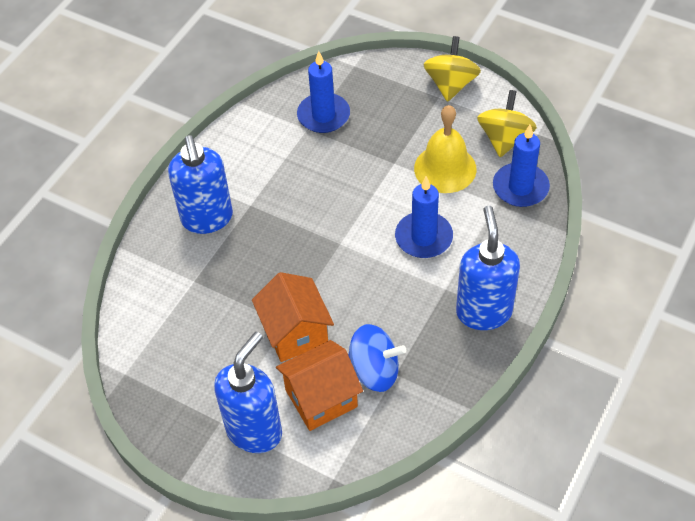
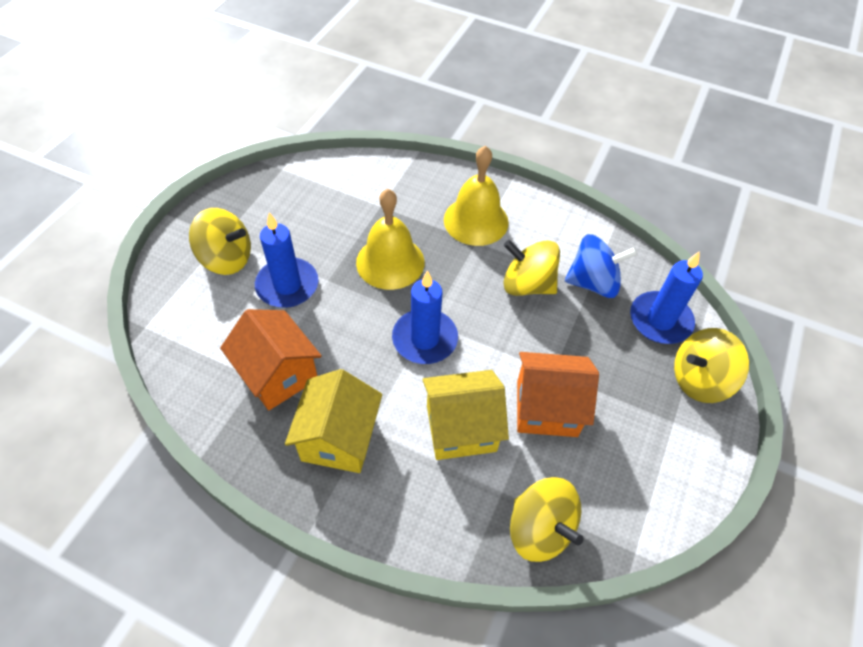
blue soap dispenser: 3 -> 0
yellow bell: 1 -> 2
yellow house: 0 -> 2
yellow spinning top: 2 -> 4

